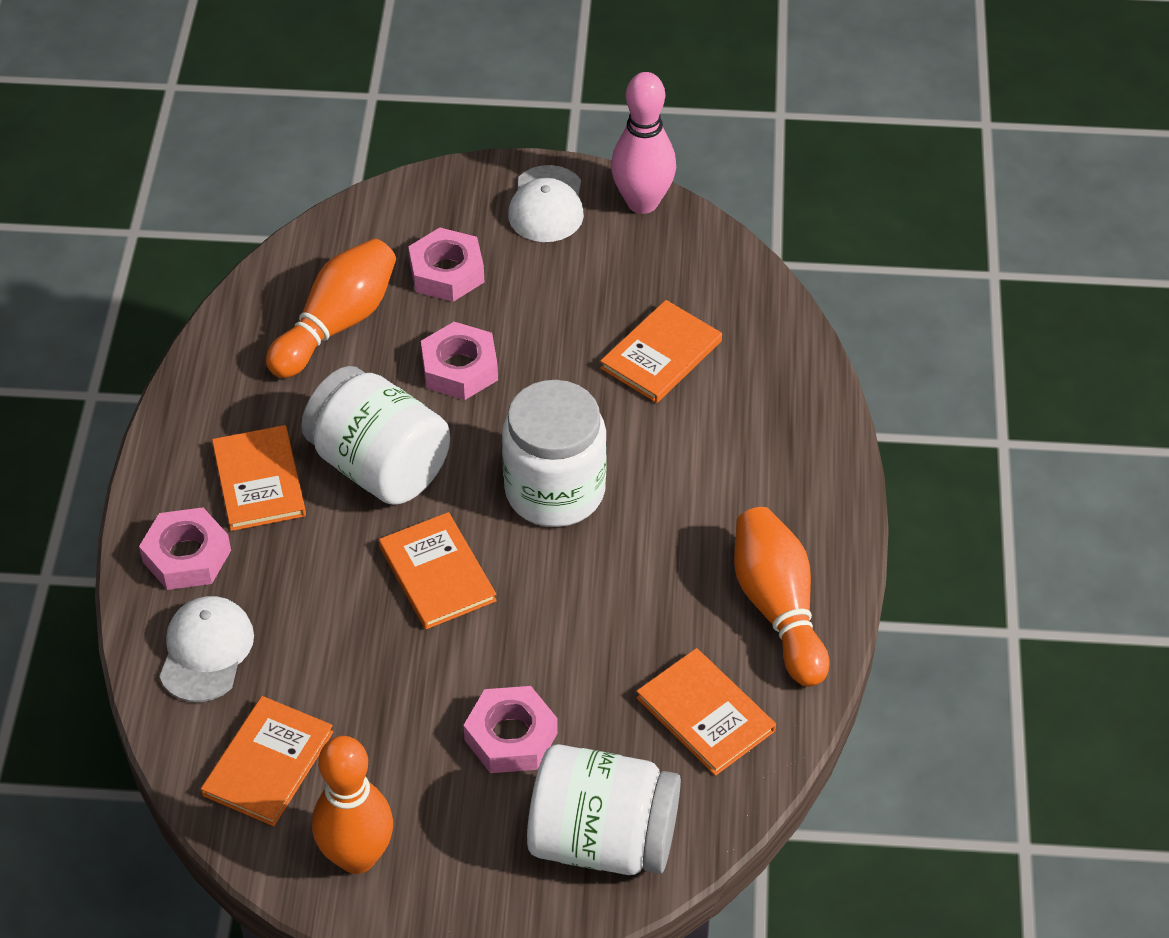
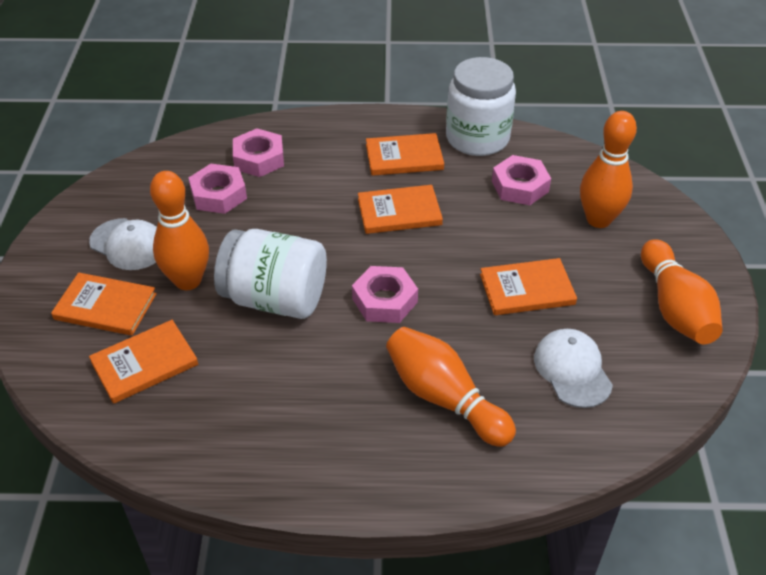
orange bowling pin: 3 -> 4
pink bowling pin: 1 -> 0
white jar: 3 -> 2

